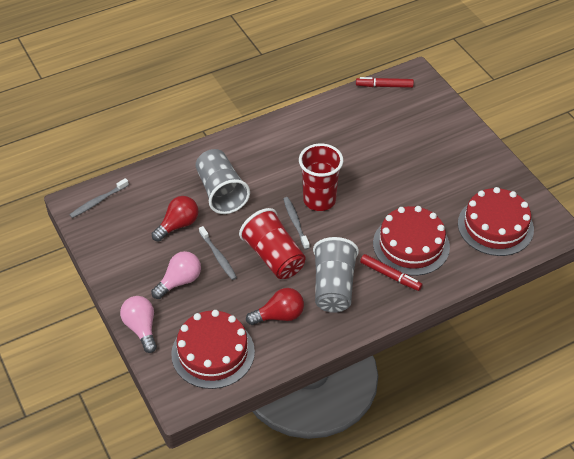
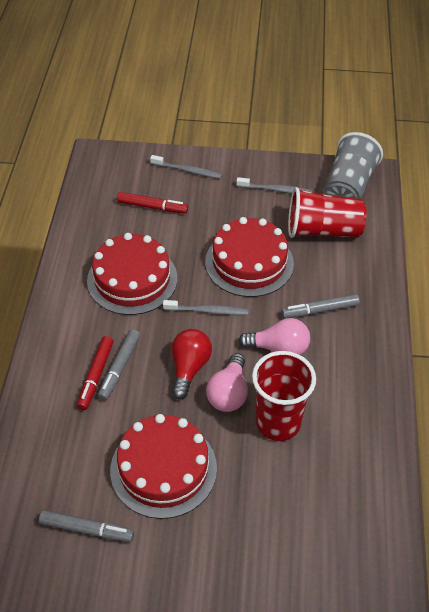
grey cup: 2 -> 1
grey marker: 0 -> 3
red light bulb: 2 -> 1

